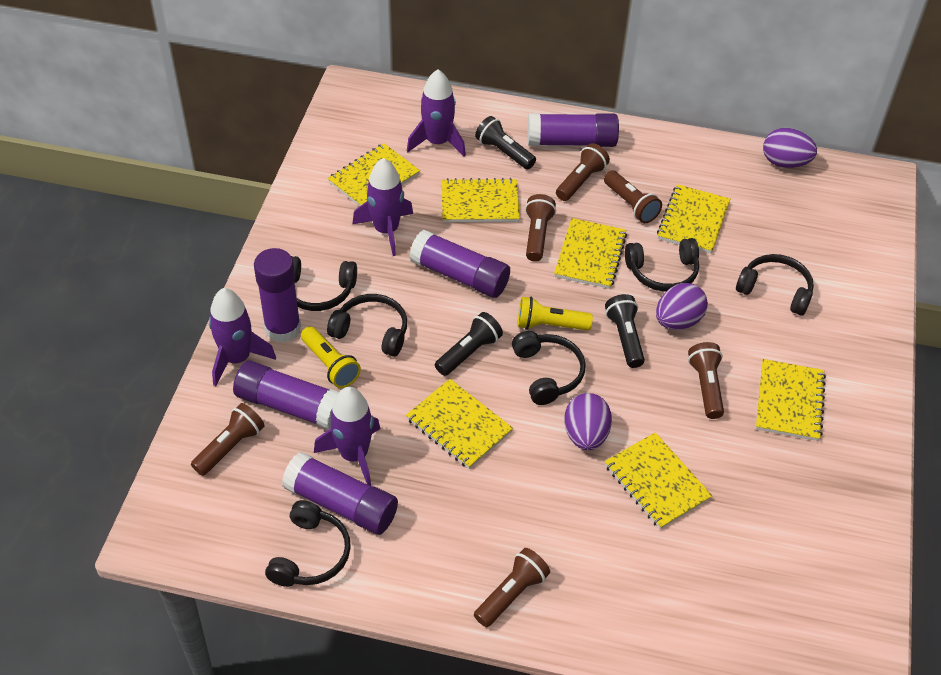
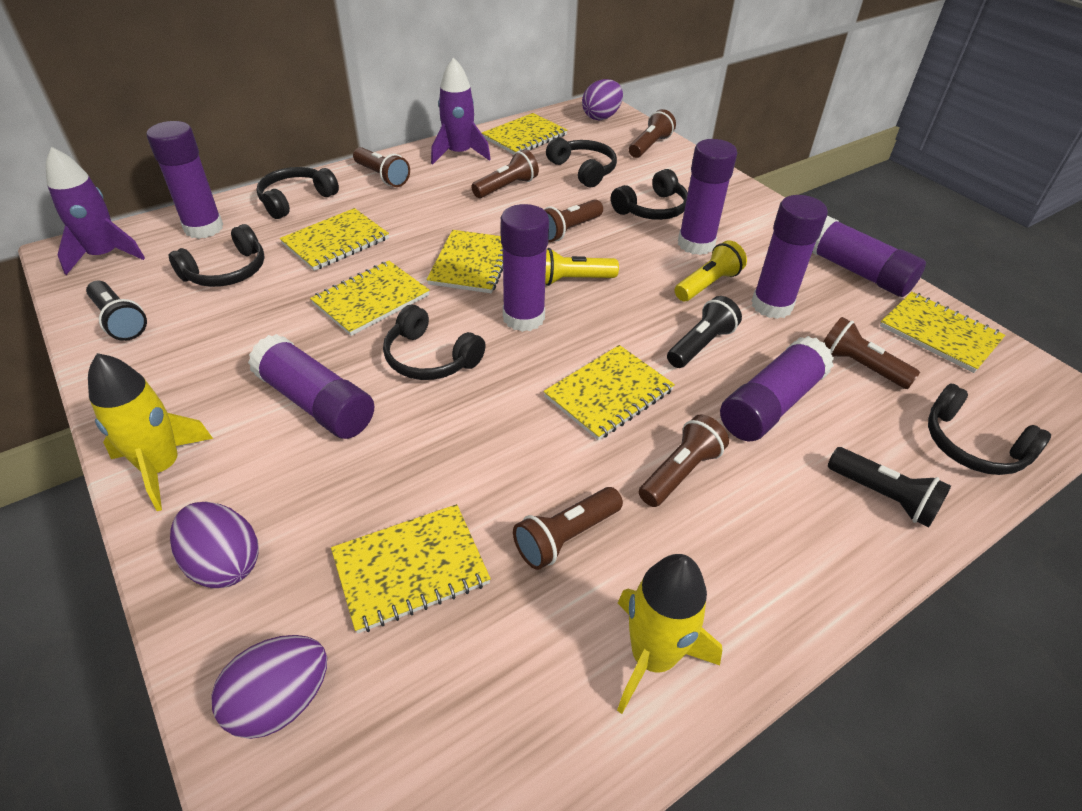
brown flashlight: 6 -> 7
purple glue stick: 5 -> 7
purple rocket: 4 -> 2
yellow rocket: 0 -> 2

